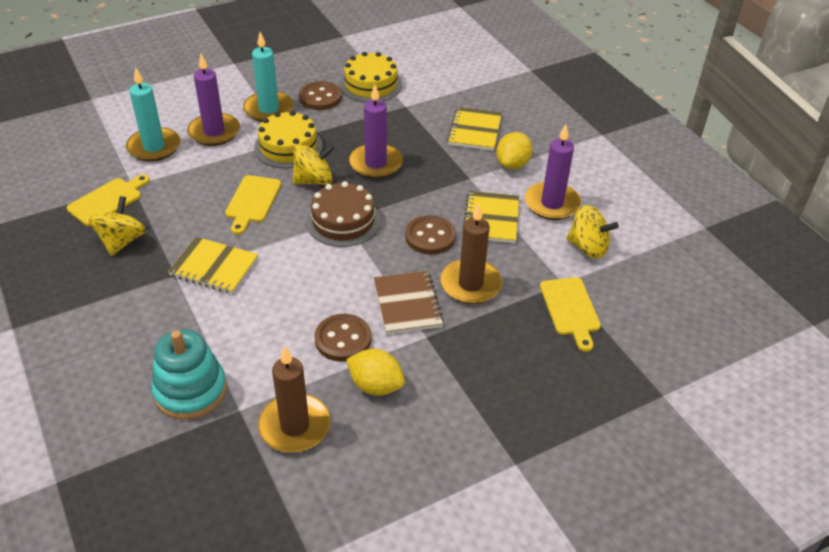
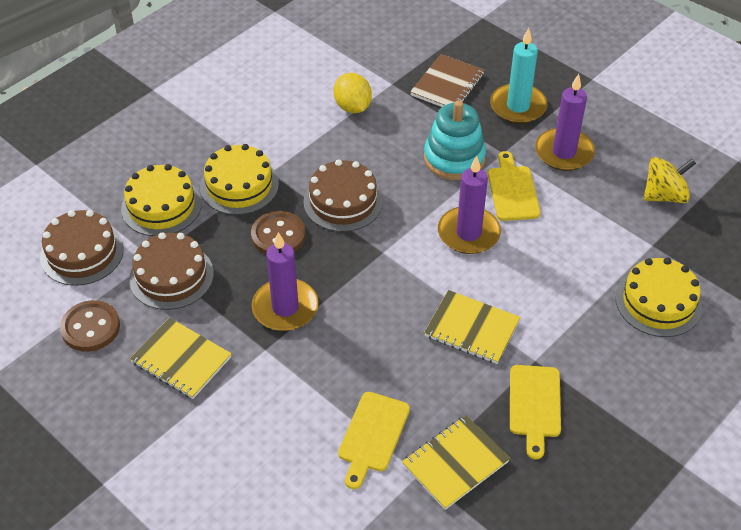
brown button: 3 -> 2
brown cake: 1 -> 3
brown candle: 2 -> 0
turquoise candle: 2 -> 1
yellow cake: 2 -> 3
yellow lemon: 2 -> 1
yellow spinning top: 3 -> 1

